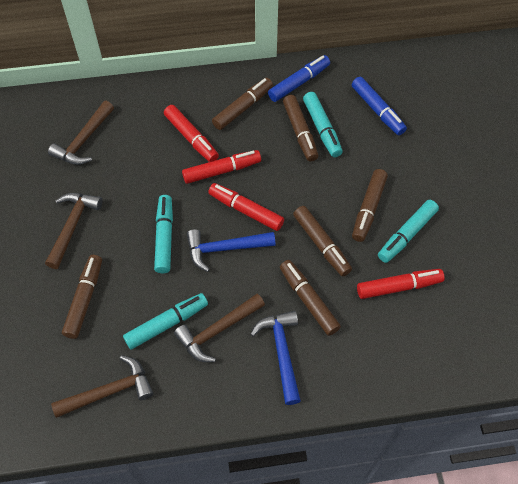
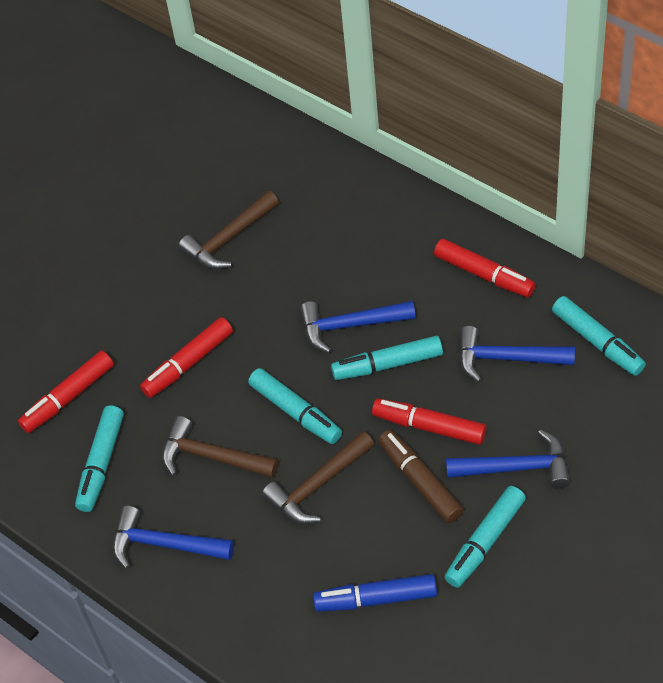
blue hammer: 2 -> 4
blue marker: 2 -> 1
brown hammer: 4 -> 3
brown marker: 6 -> 1
turquoise marker: 4 -> 5

